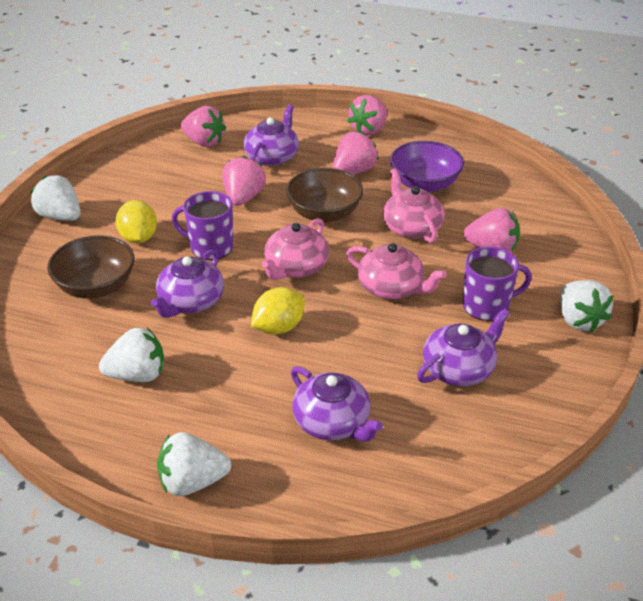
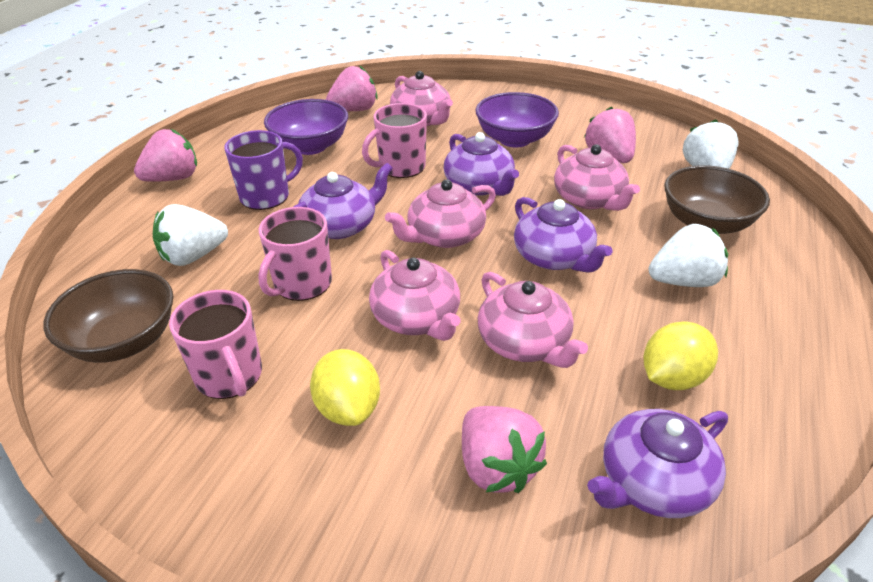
pink mug: 0 -> 3
pink strawberry: 5 -> 4
pink teapot: 3 -> 5
purple bowl: 1 -> 2
purple mug: 2 -> 1
white strawberry: 4 -> 3

